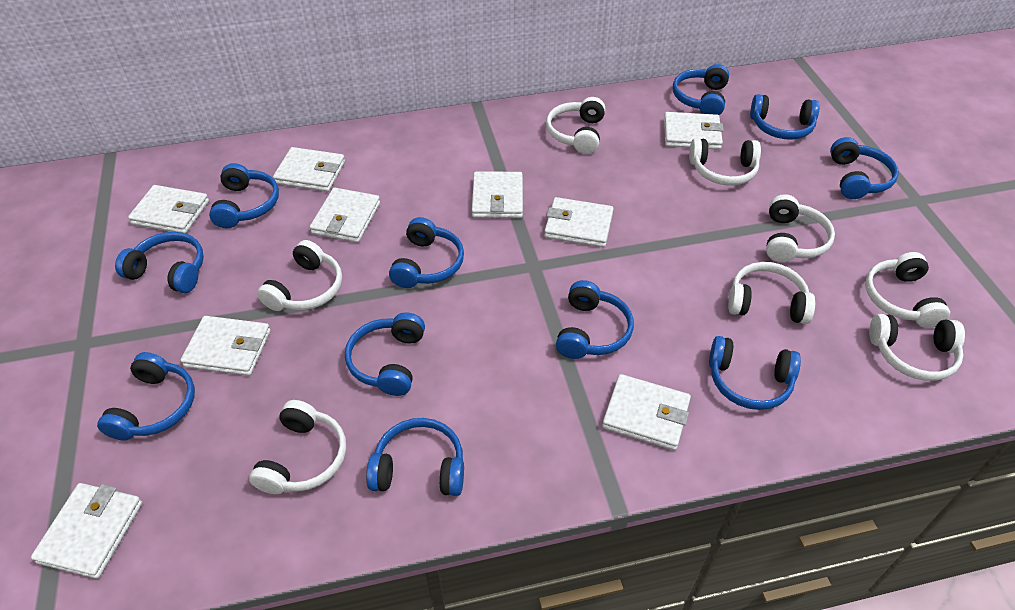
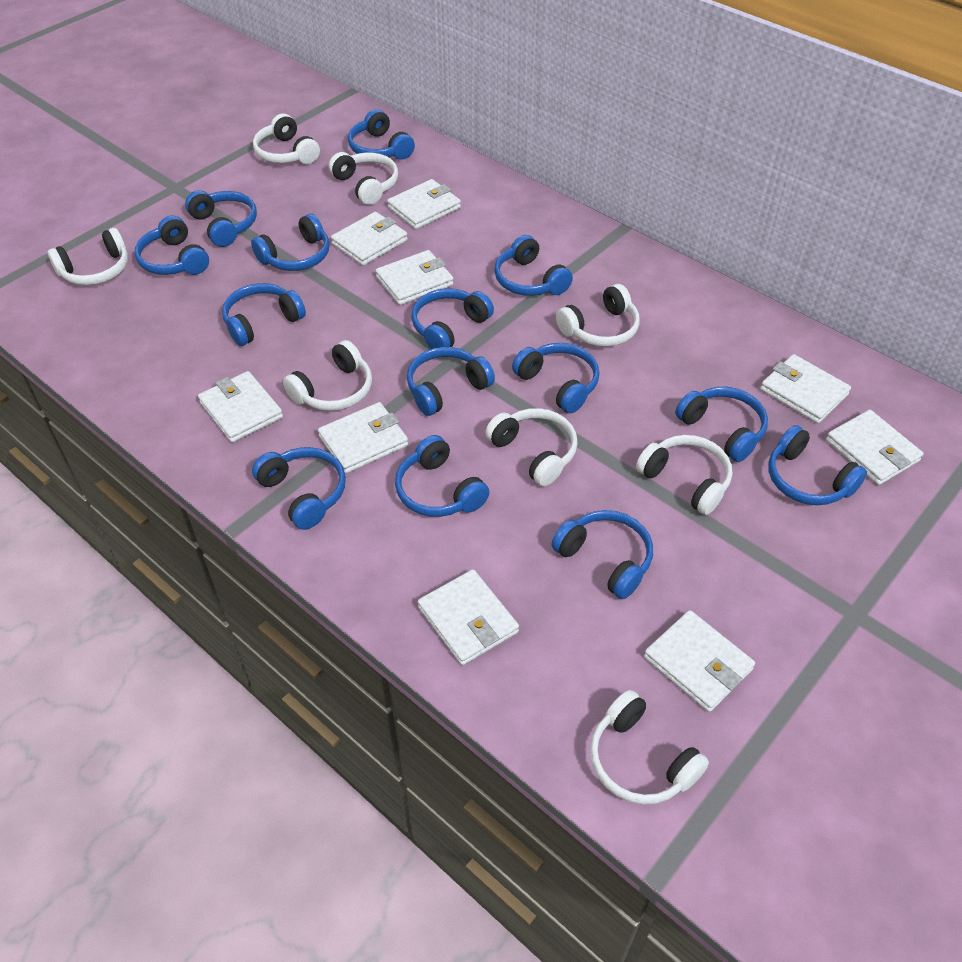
blue headphones: 11 -> 14

